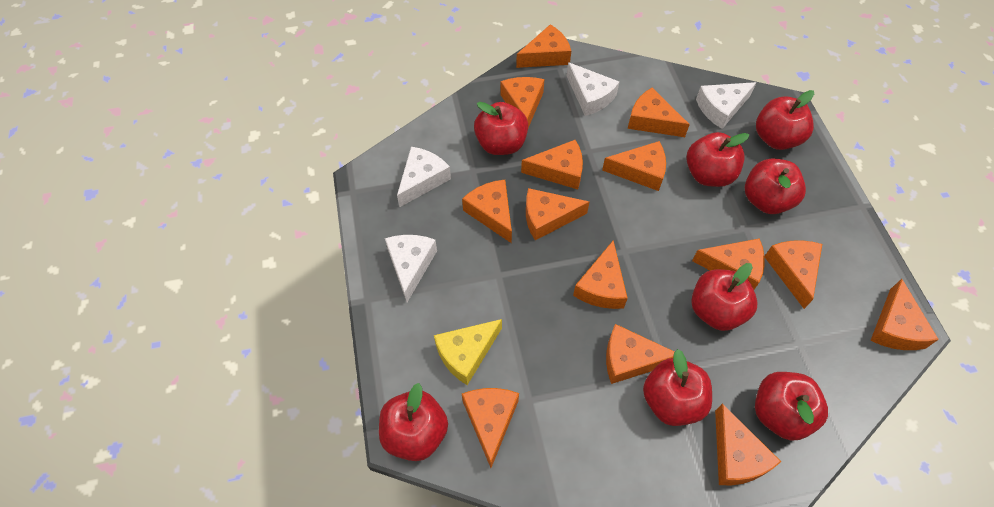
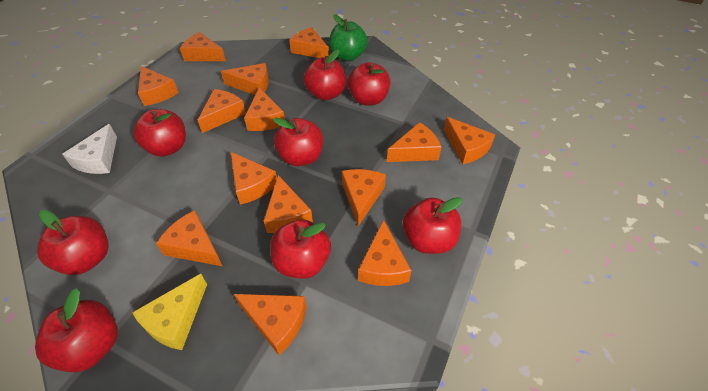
green apple: 0 -> 1
white cheese: 4 -> 1

